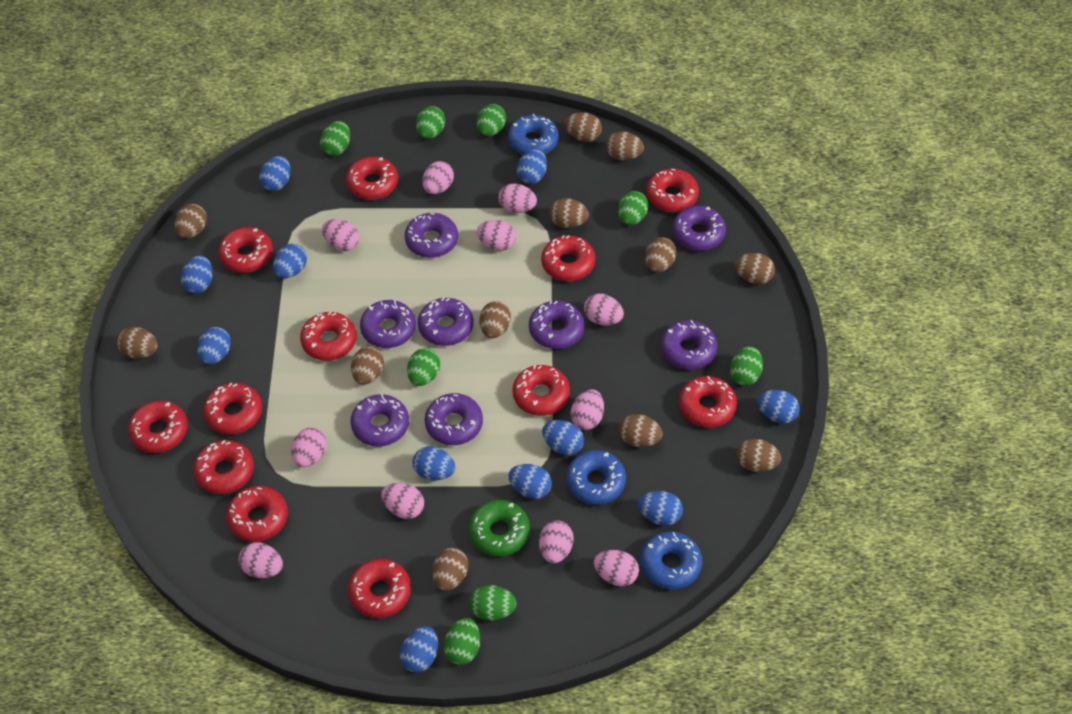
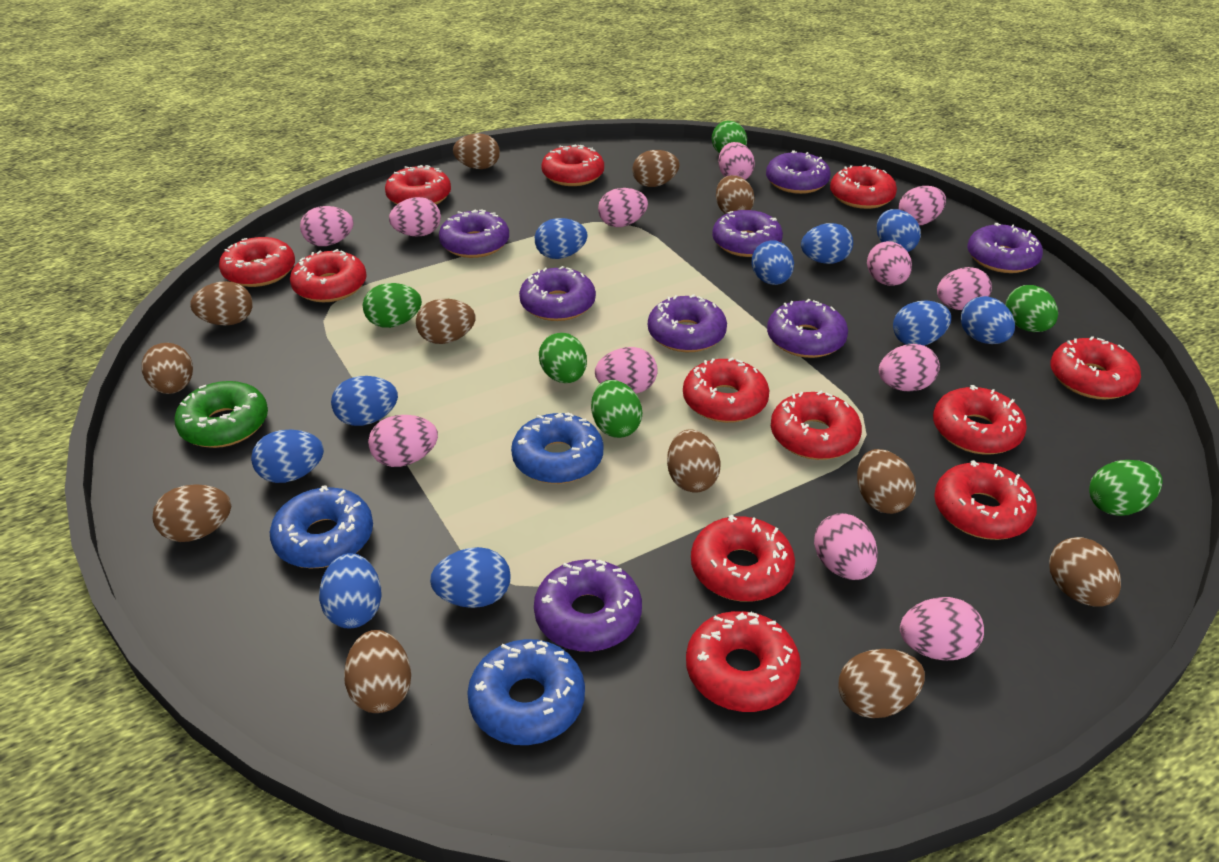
blue egg: 11 -> 10
green egg: 8 -> 6
pink egg: 11 -> 12

